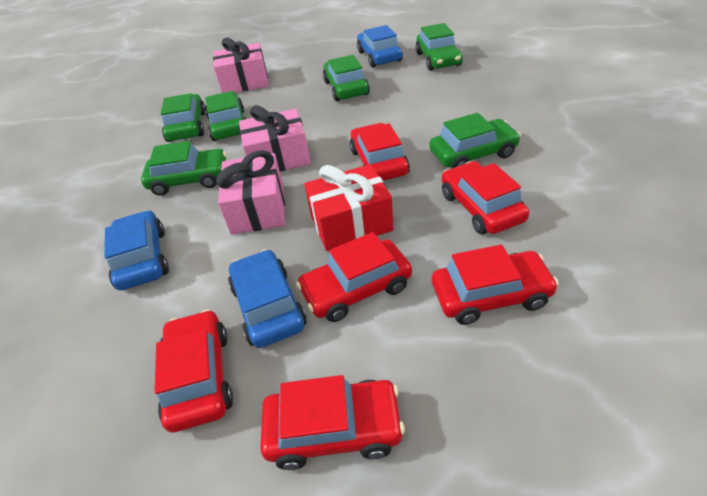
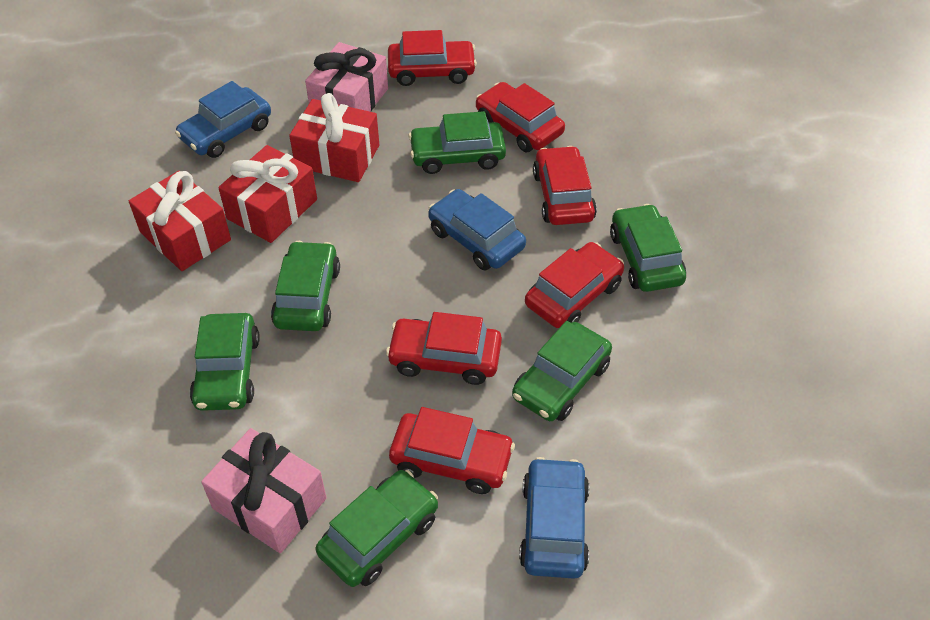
pink gift: 3 -> 2
red gift: 1 -> 3

